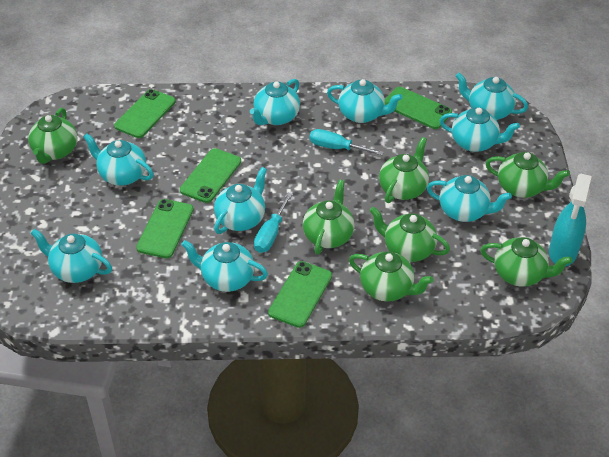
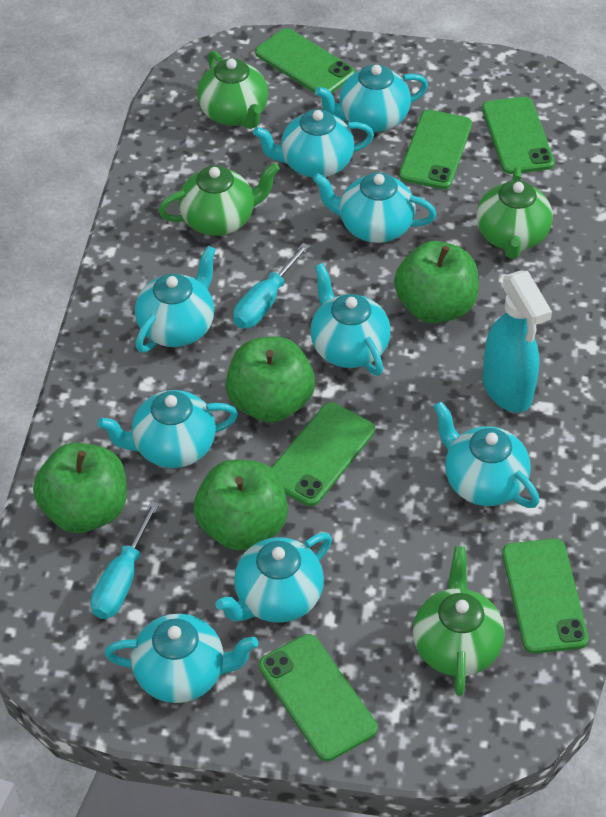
green apple: 0 -> 4
green phone: 5 -> 6
green teapot: 7 -> 4

